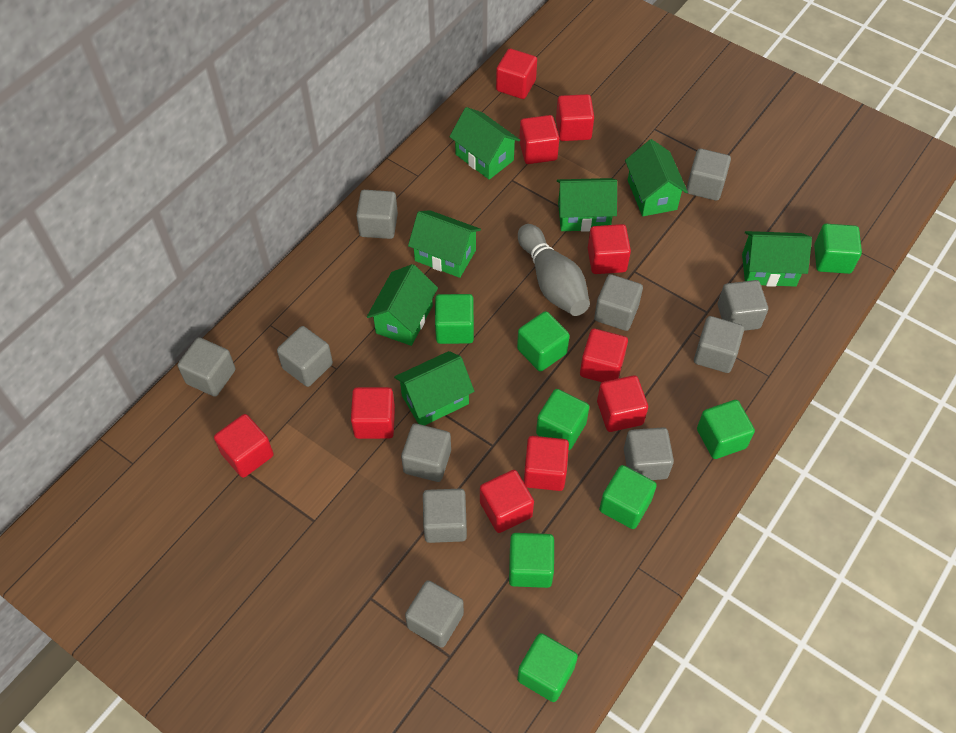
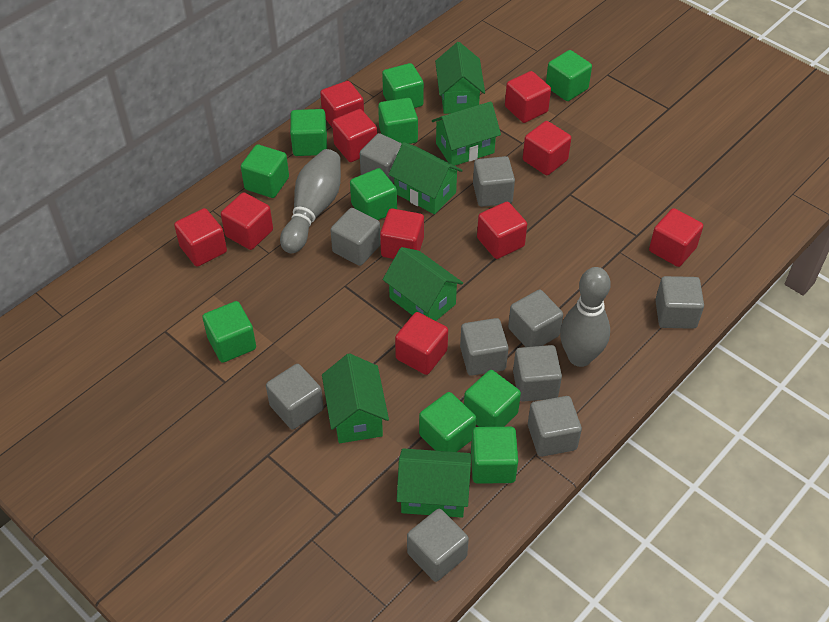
green cube: 8 -> 10
green house: 7 -> 6
grey bowling pin: 1 -> 2
grey cube: 11 -> 10

